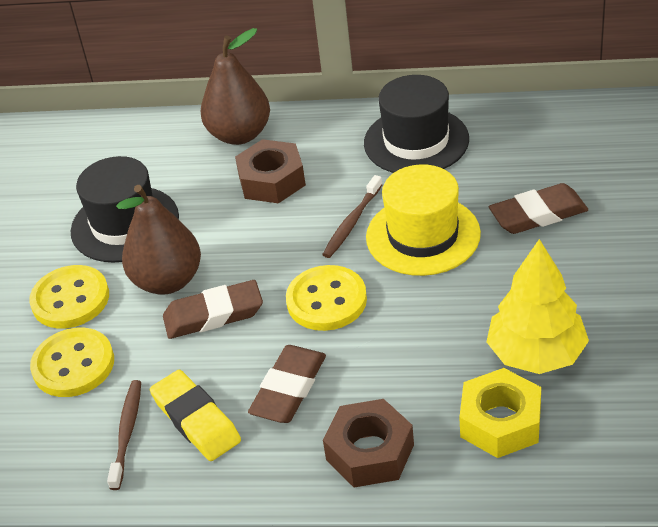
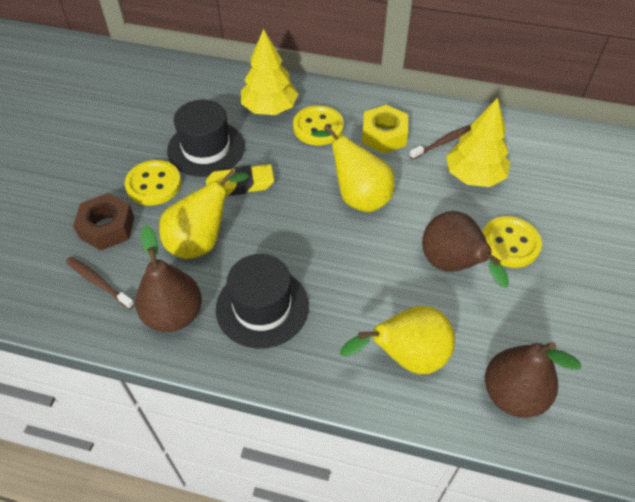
brown eraser: 3 -> 0
brown nut: 2 -> 1
brown pear: 2 -> 3
yellow hat: 1 -> 0
yellow pear: 0 -> 3
yellow tree: 1 -> 2

